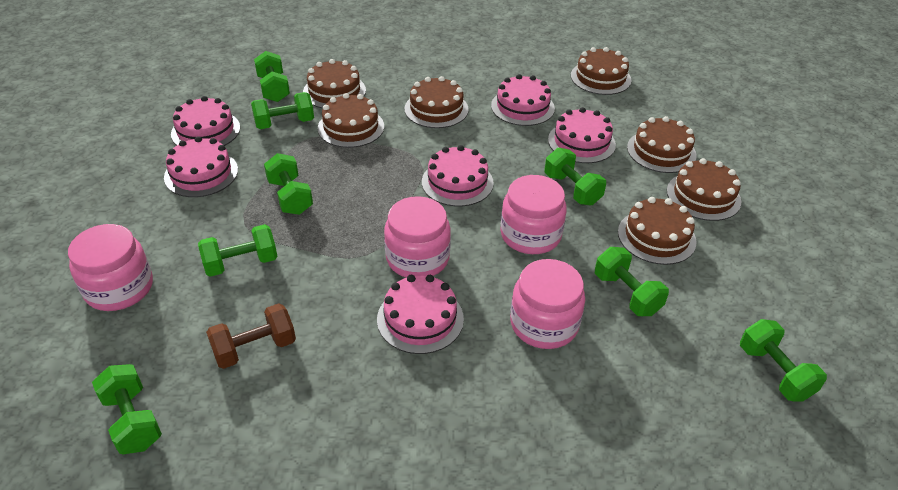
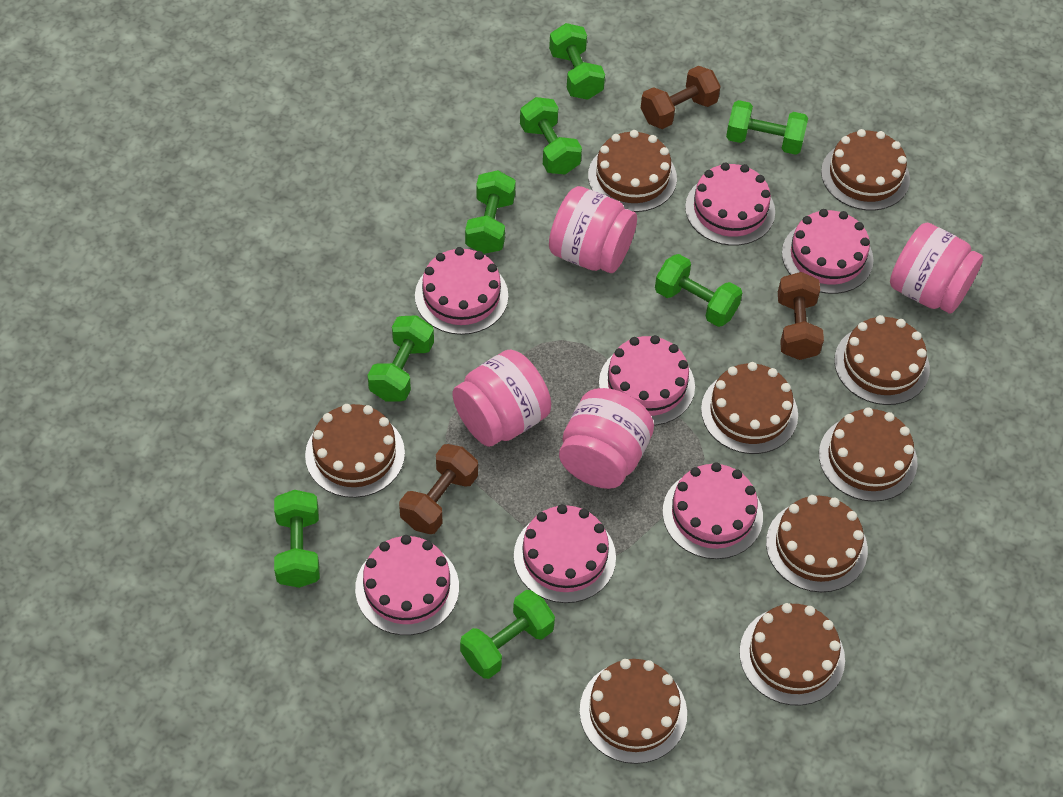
brown cake: 7 -> 9
brown dumbbell: 1 -> 3
pink cake: 6 -> 7

